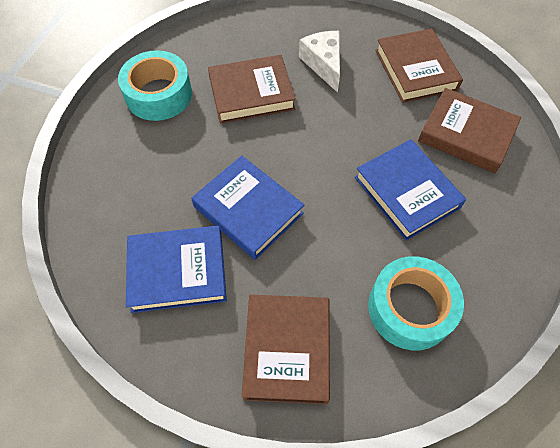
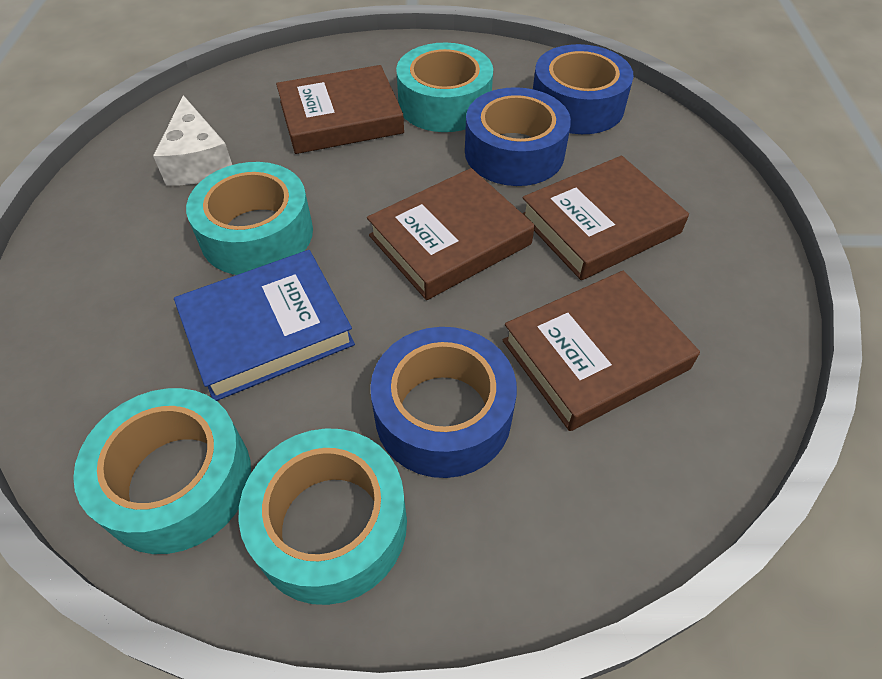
blue book: 3 -> 1
blue tape: 0 -> 3
turquoise tape: 2 -> 4

